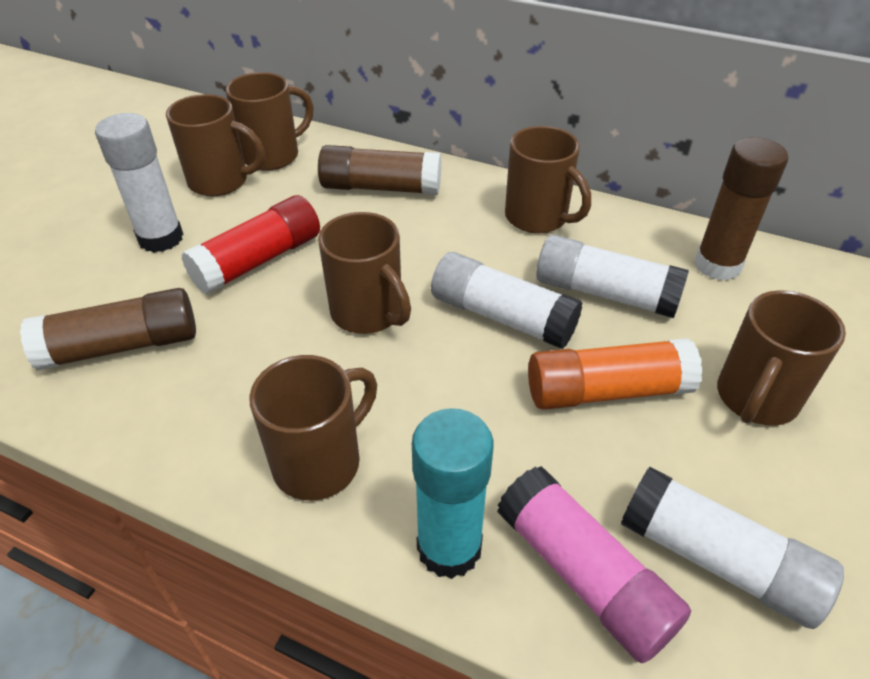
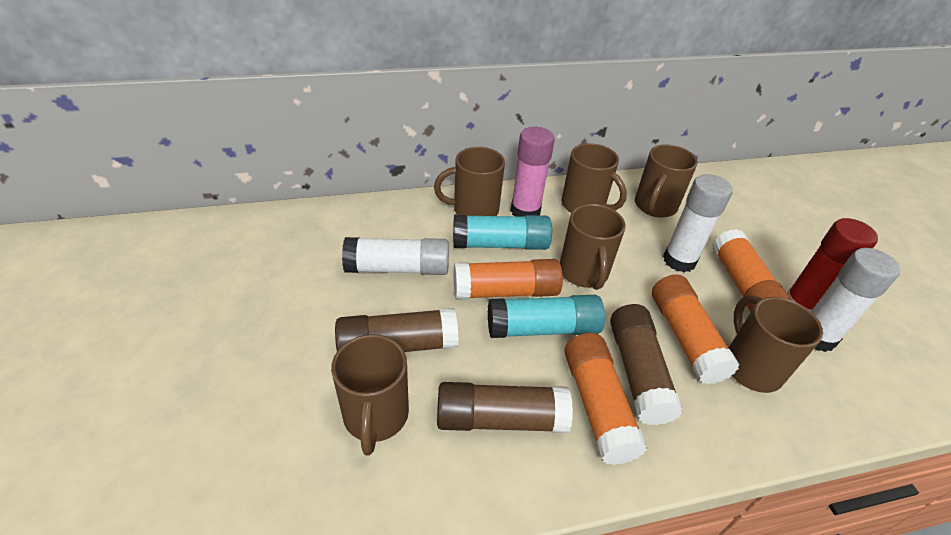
orange glue stick: 1 -> 4
turquoise glue stick: 1 -> 2
white glue stick: 4 -> 3

